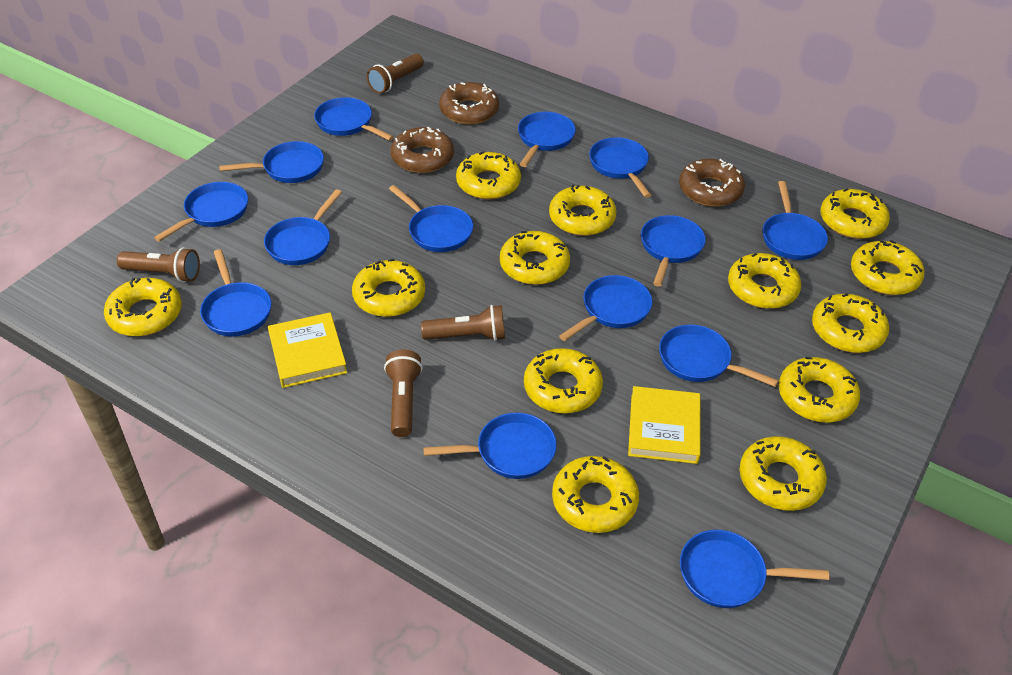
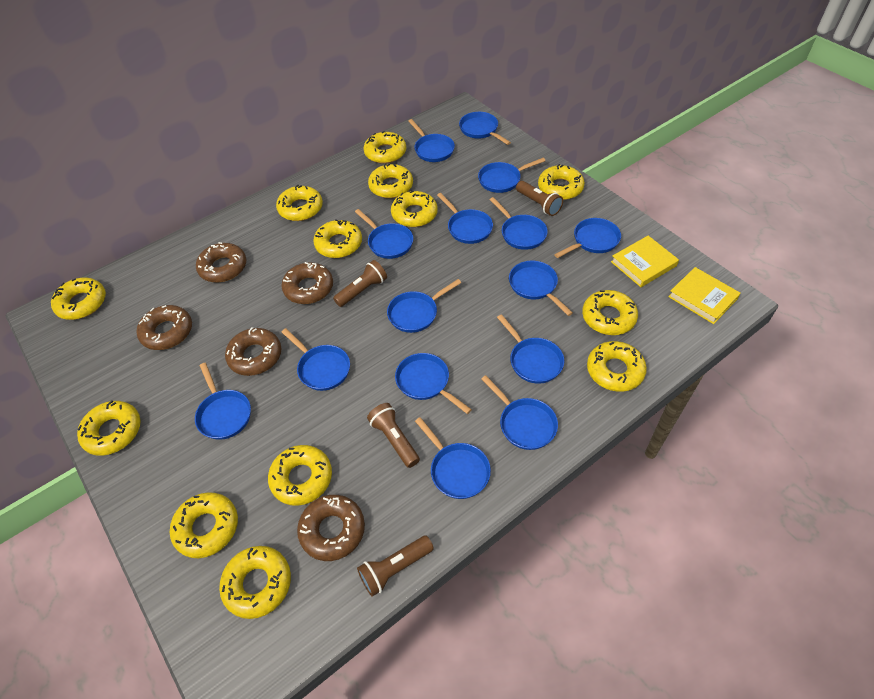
blue pan: 14 -> 15
brown donut: 3 -> 5

